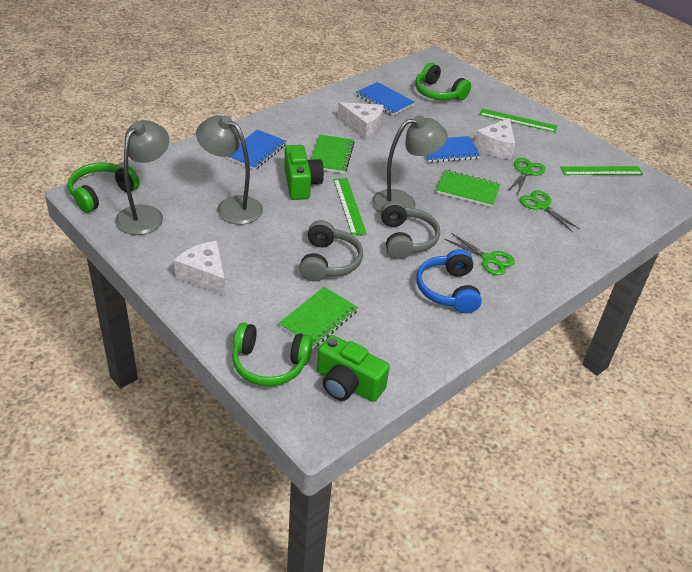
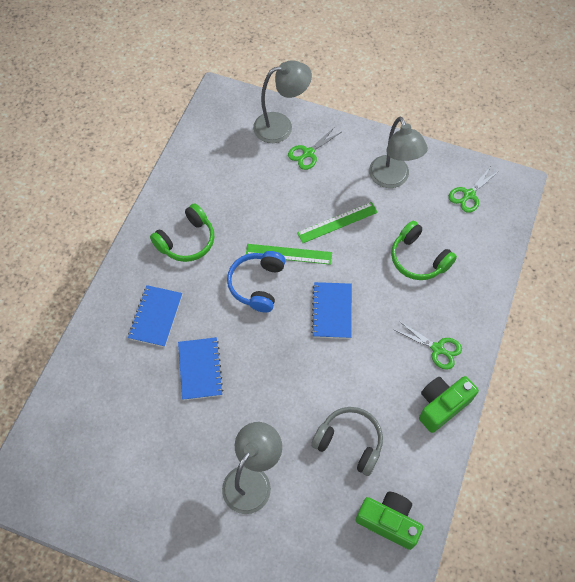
green headphones: 3 -> 2
green notebook: 3 -> 0
green ruler: 3 -> 2
grey headphones: 2 -> 1
white cheese: 3 -> 0

